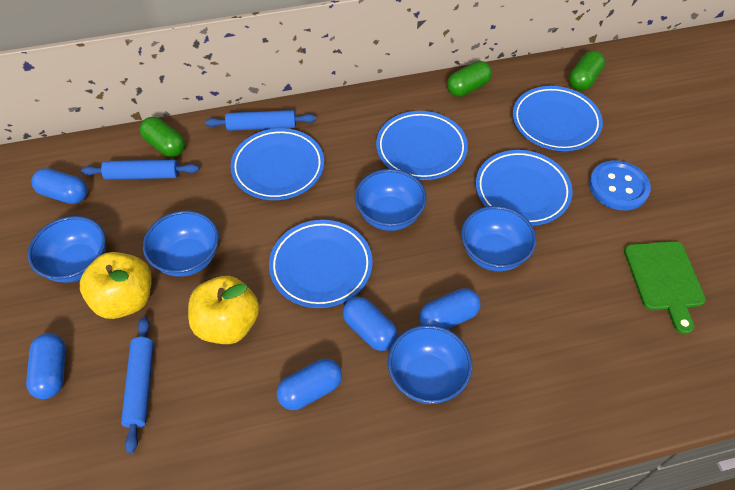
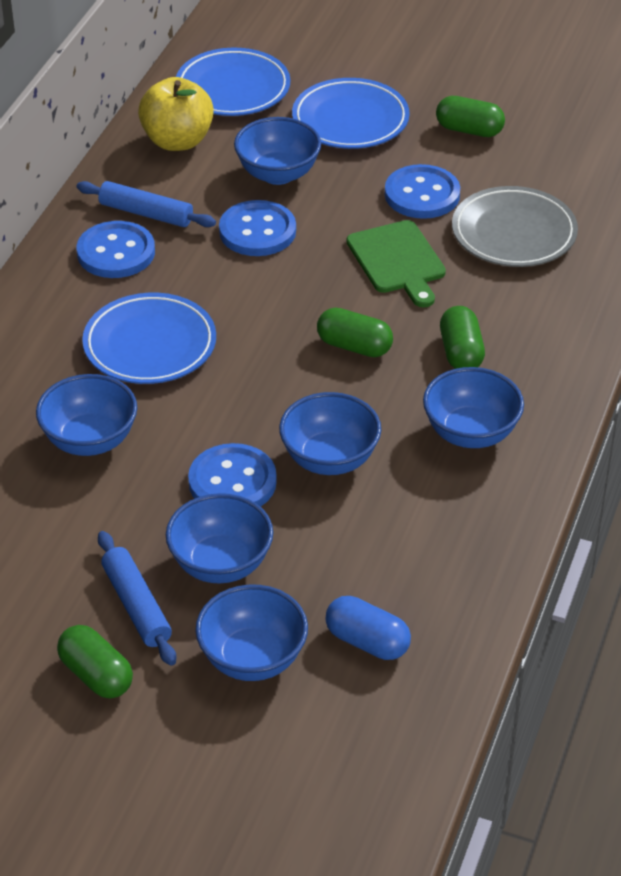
blue bowl: 5 -> 6
blue button: 1 -> 4
blue capsule: 5 -> 1
blue plate: 5 -> 3
blue rolling pin: 3 -> 2
green capsule: 3 -> 4
grey plate: 0 -> 1
yellow apple: 2 -> 1

